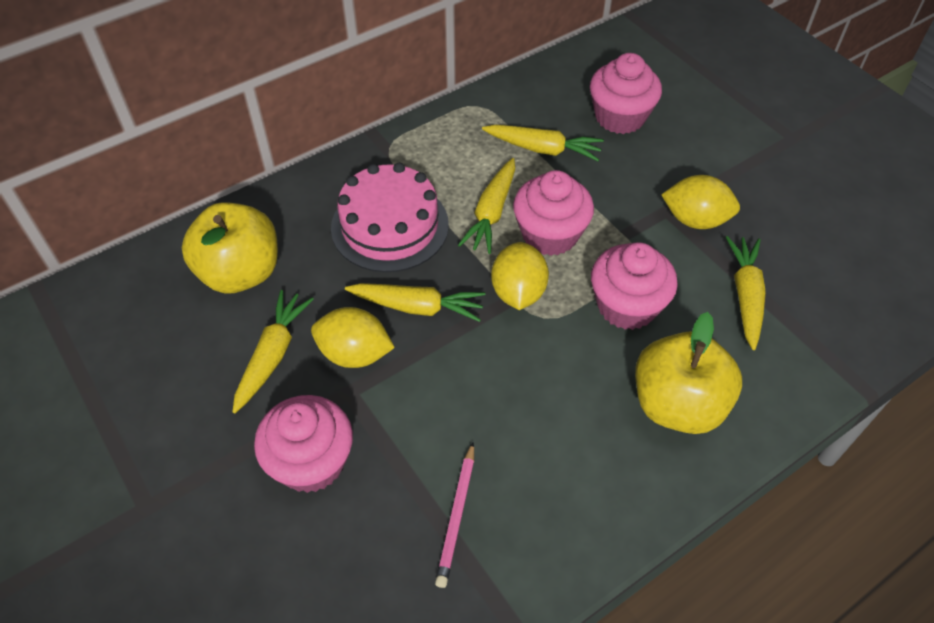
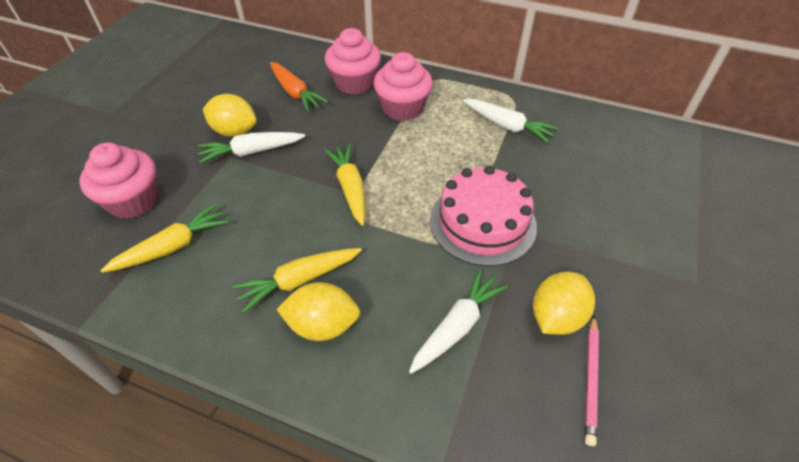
orange carrot: 0 -> 1
pink cupcake: 4 -> 3
white carrot: 0 -> 3
yellow apple: 2 -> 0
yellow carrot: 5 -> 3

